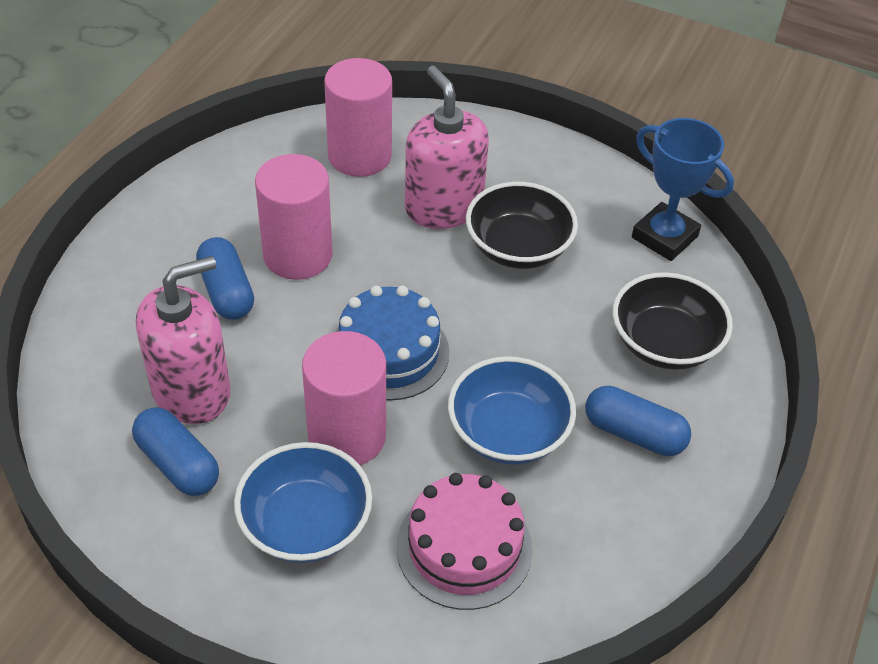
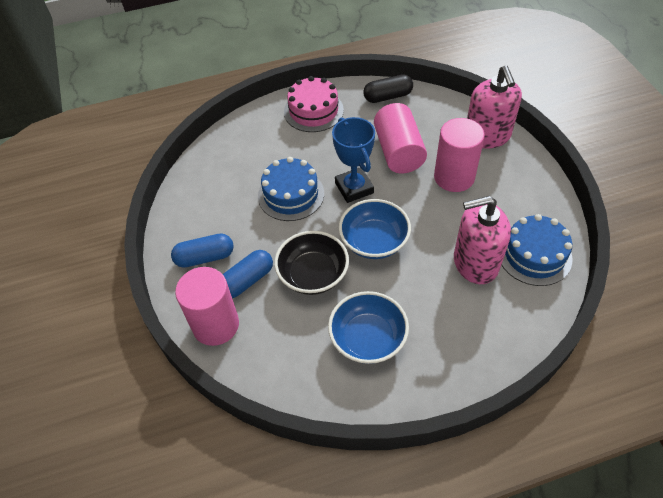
black bowl: 2 -> 1
black capsule: 0 -> 1
blue cake: 1 -> 2
blue capsule: 3 -> 2

